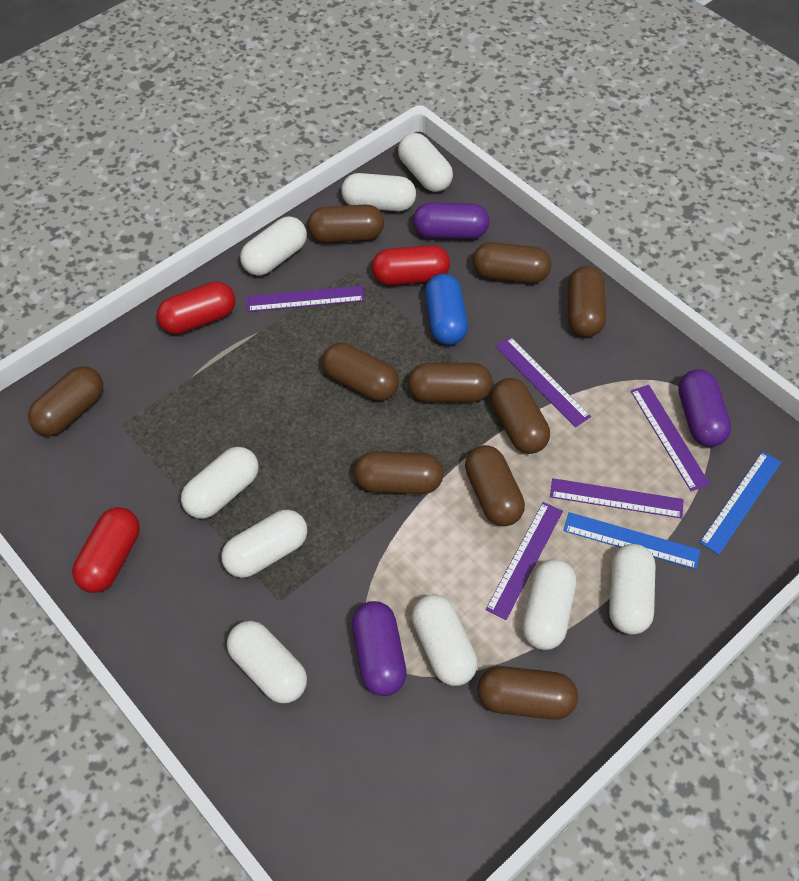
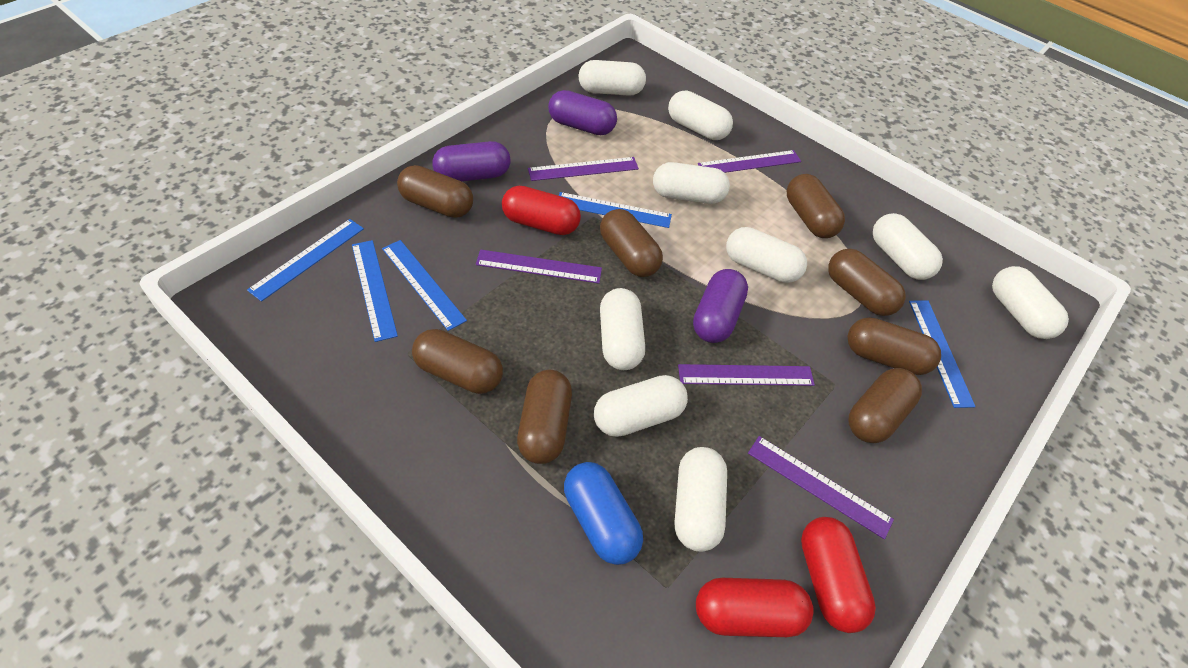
blue ruler: 2 -> 5
brown capsule: 10 -> 8

